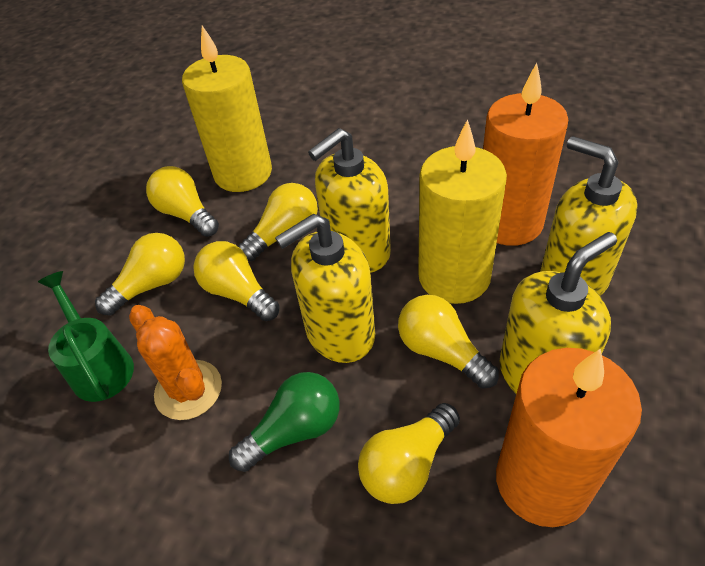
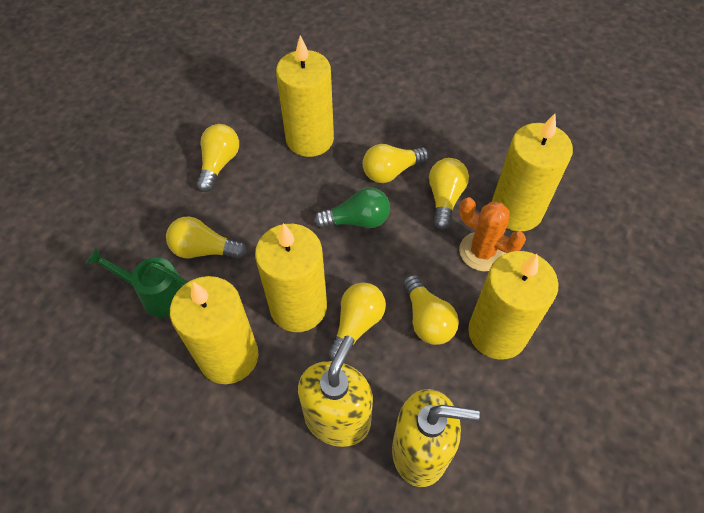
orange candle: 2 -> 0
yellow candle: 2 -> 5
yellow soap dispenser: 4 -> 2

